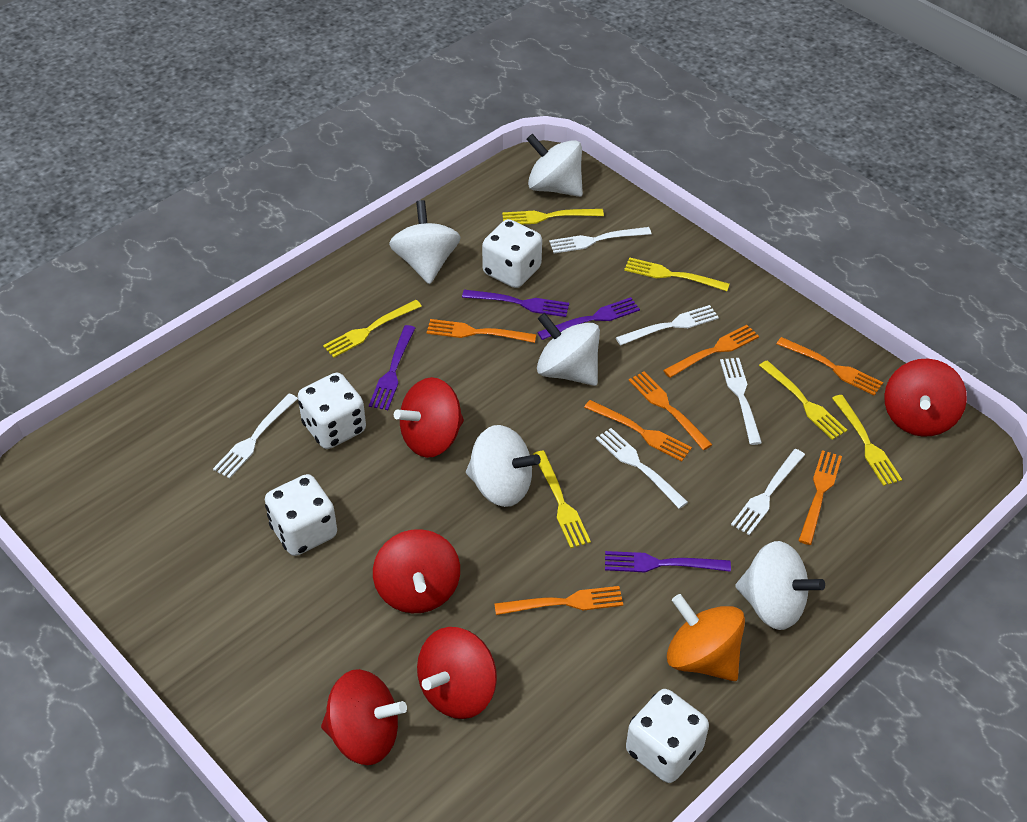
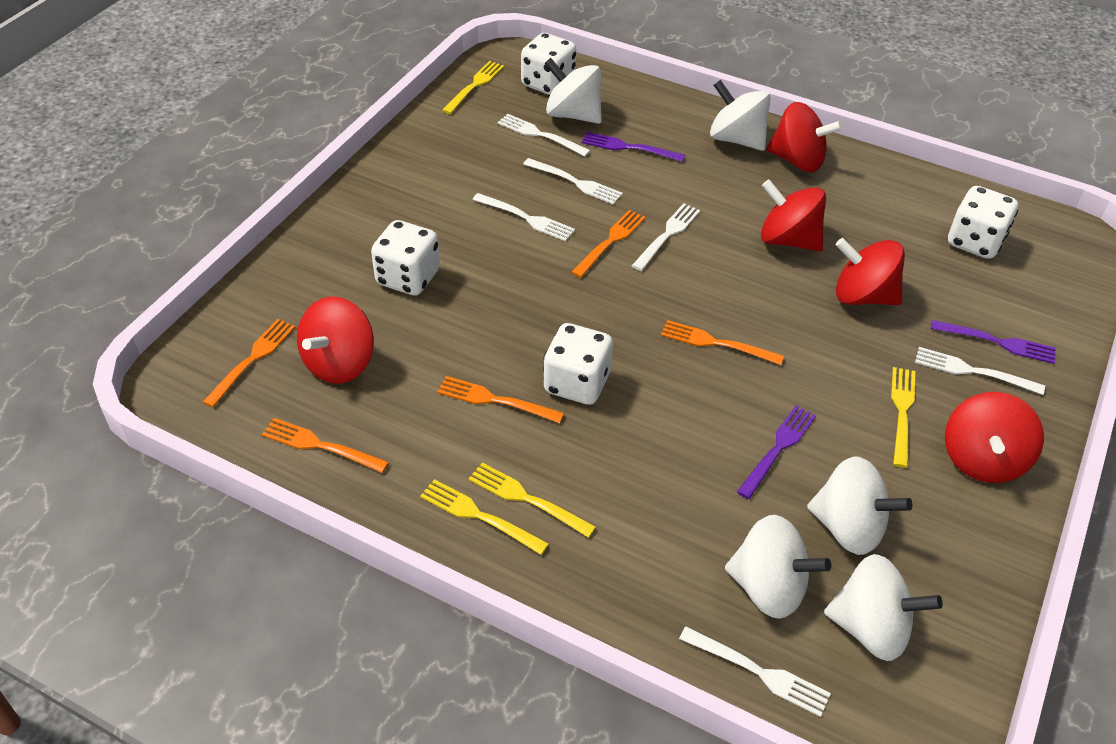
orange fork: 7 -> 5
orange spinning top: 1 -> 0
purple fork: 4 -> 3
yellow fork: 6 -> 4

